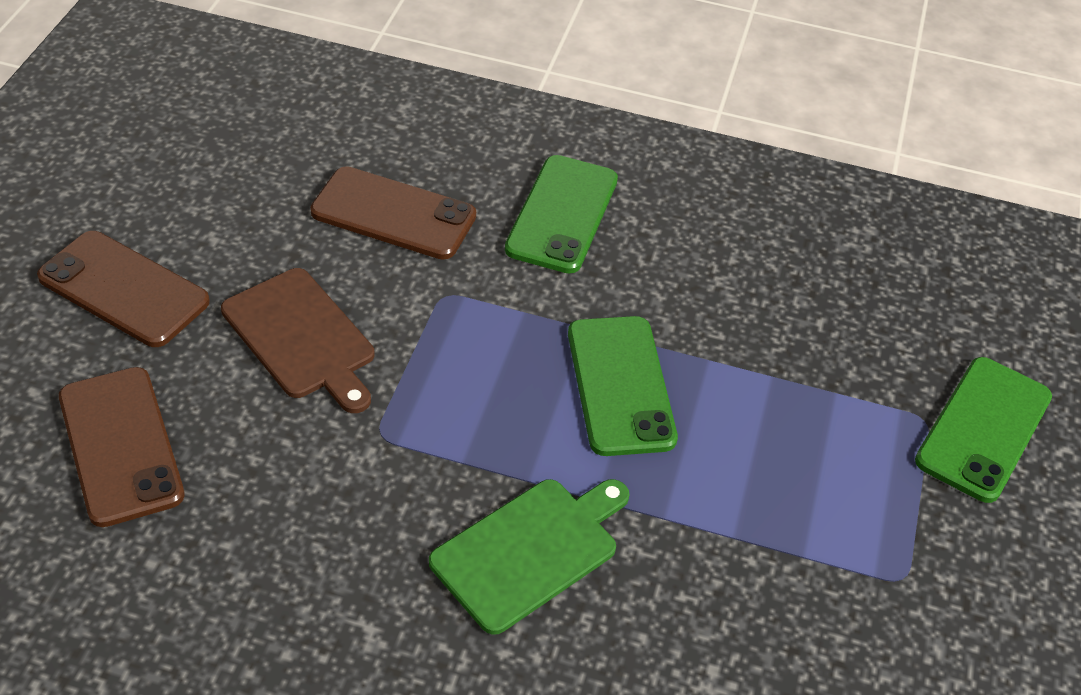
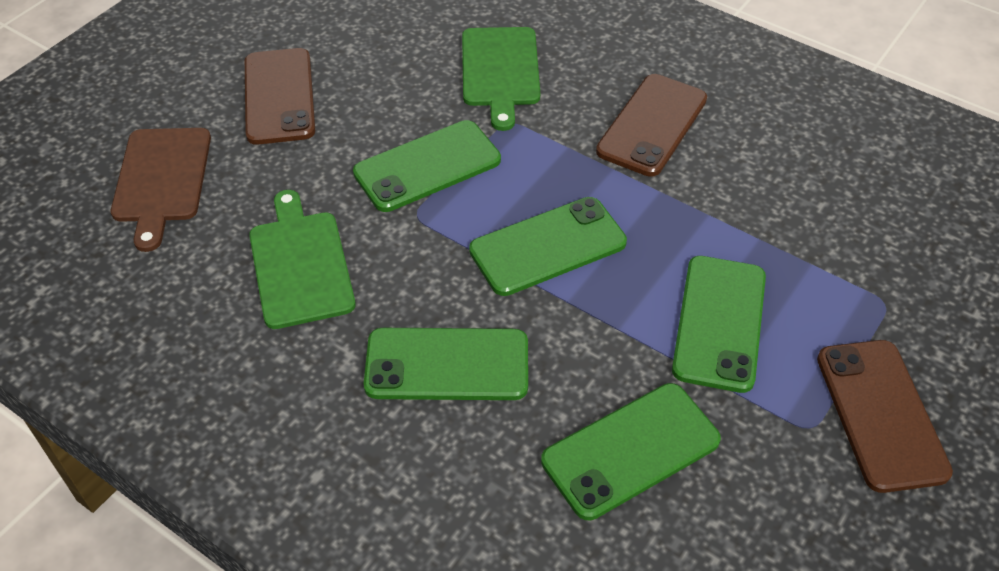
green cutting board: 1 -> 2
green phone: 3 -> 5

